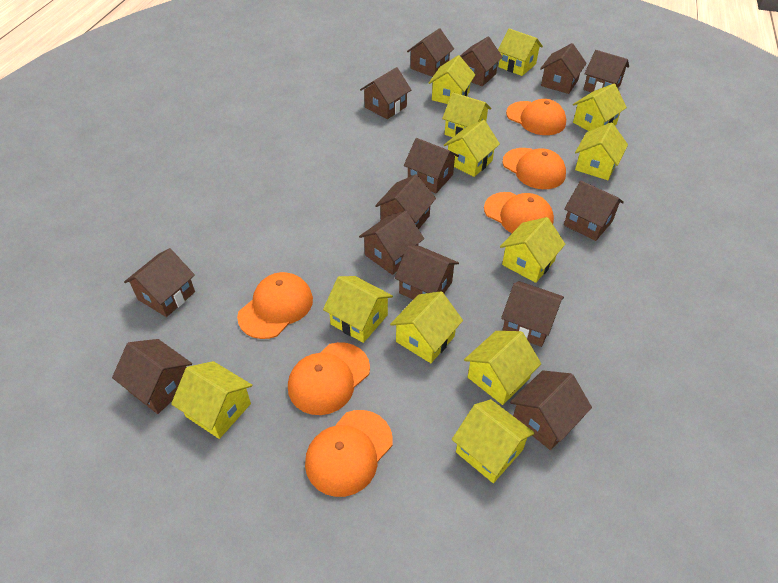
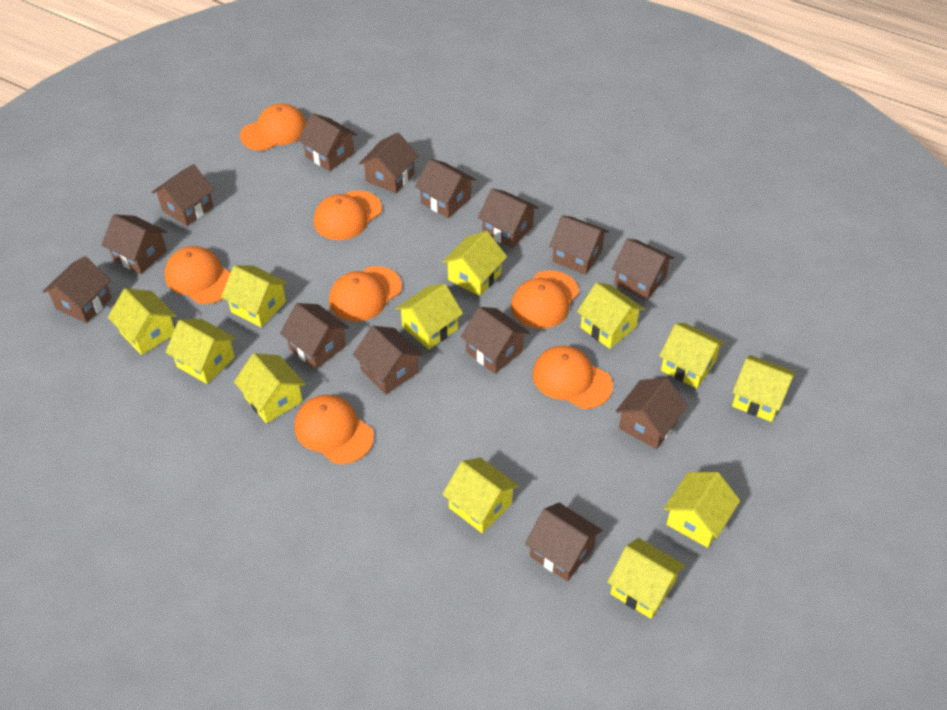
orange cap: 6 -> 7

